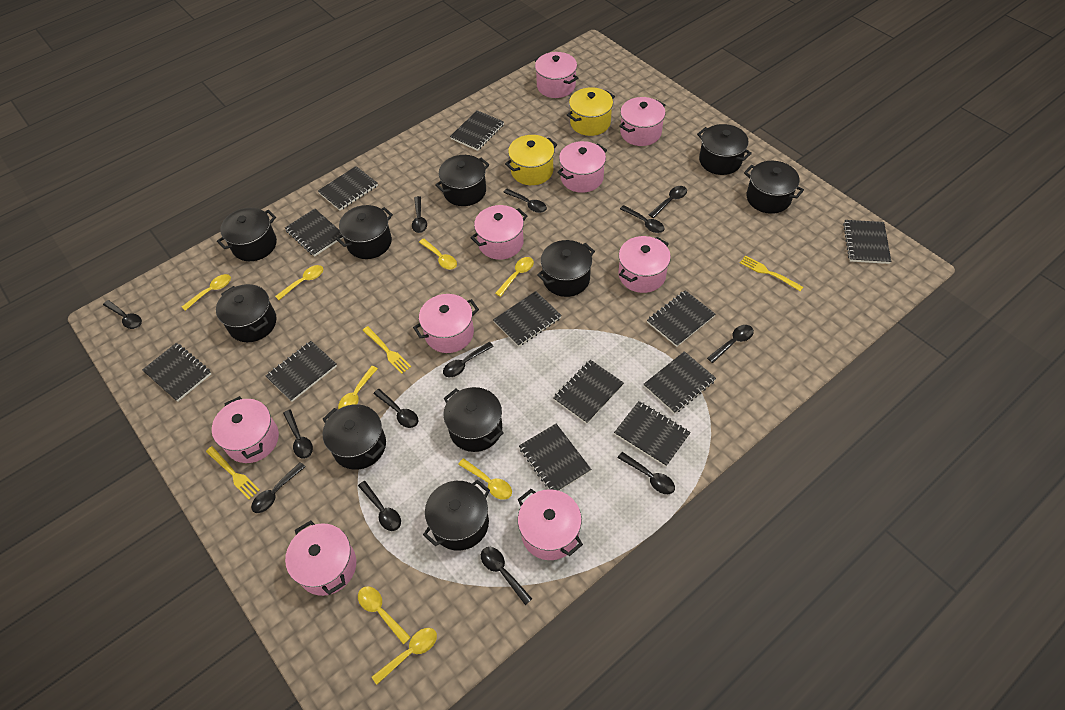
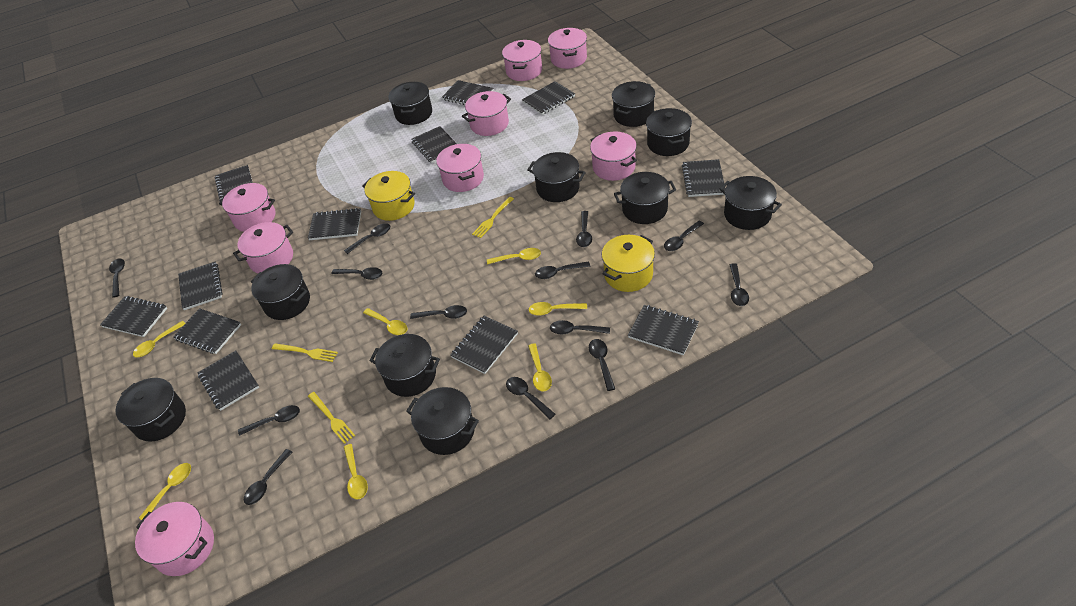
pink pot: 9 -> 8
yellow spoon: 8 -> 7

